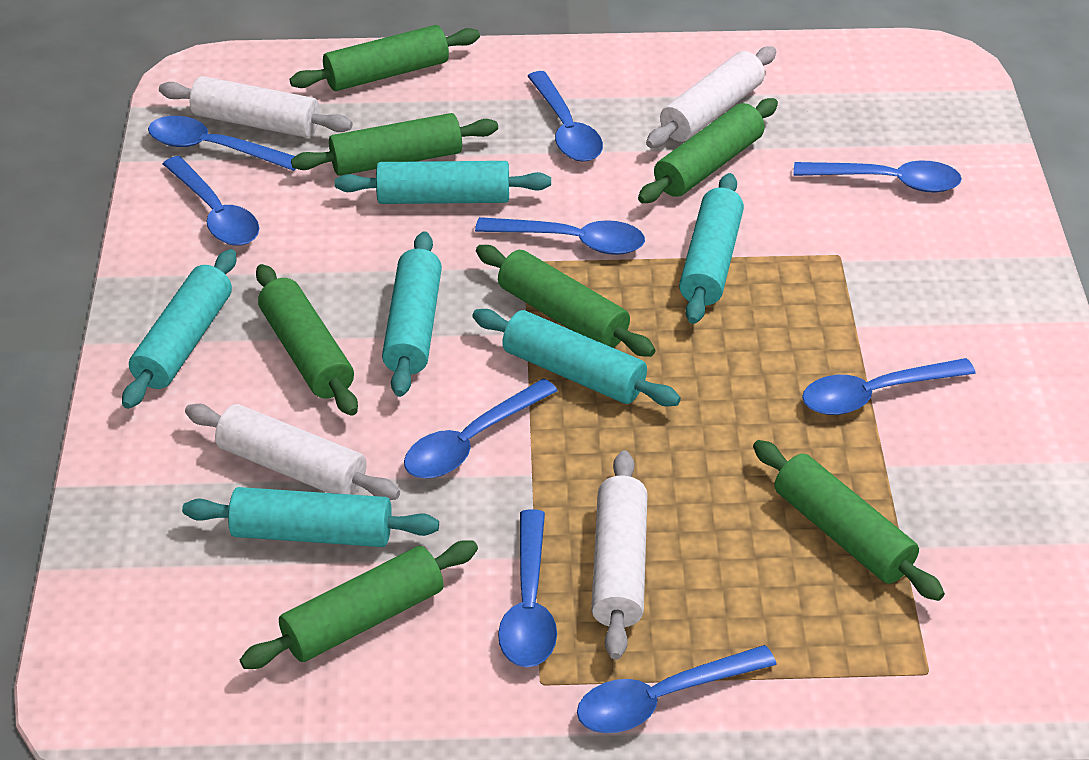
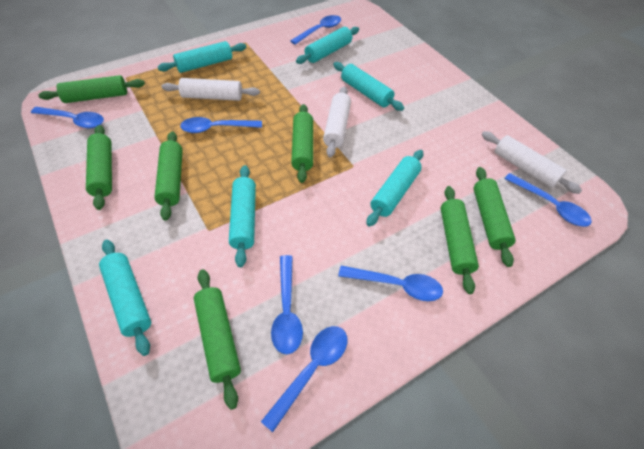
blue spoon: 9 -> 7
white rolling pin: 4 -> 3

